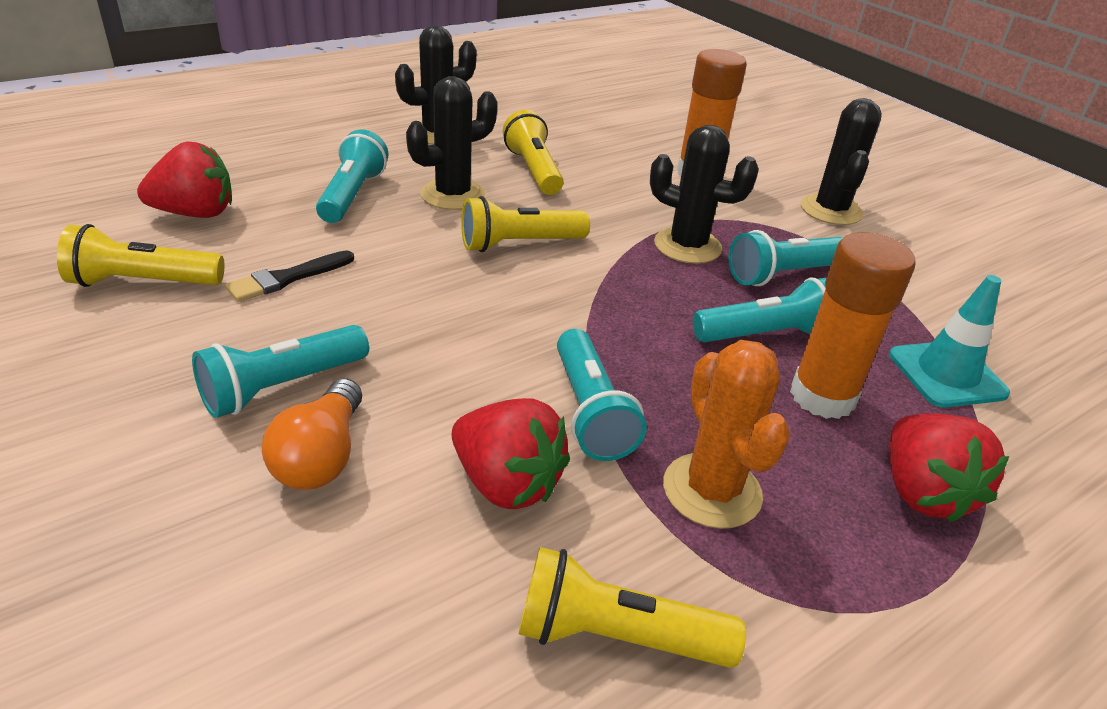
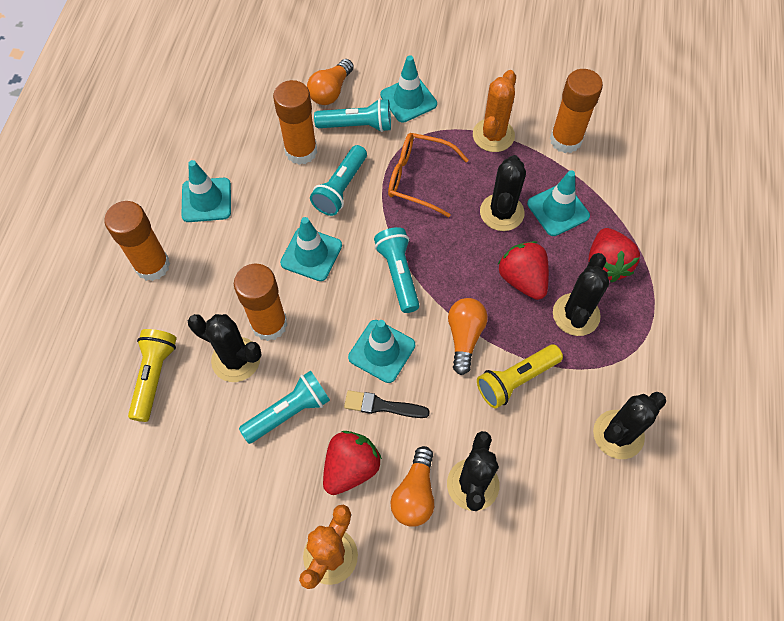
black cactus: 4 -> 5
orange cactus: 1 -> 2
orange glasses: 0 -> 1
orange glue stick: 2 -> 4
orange light bulb: 1 -> 3
turquoise flashlight: 5 -> 4
turquoise traffic cone: 1 -> 5
yellow flashlight: 4 -> 2

